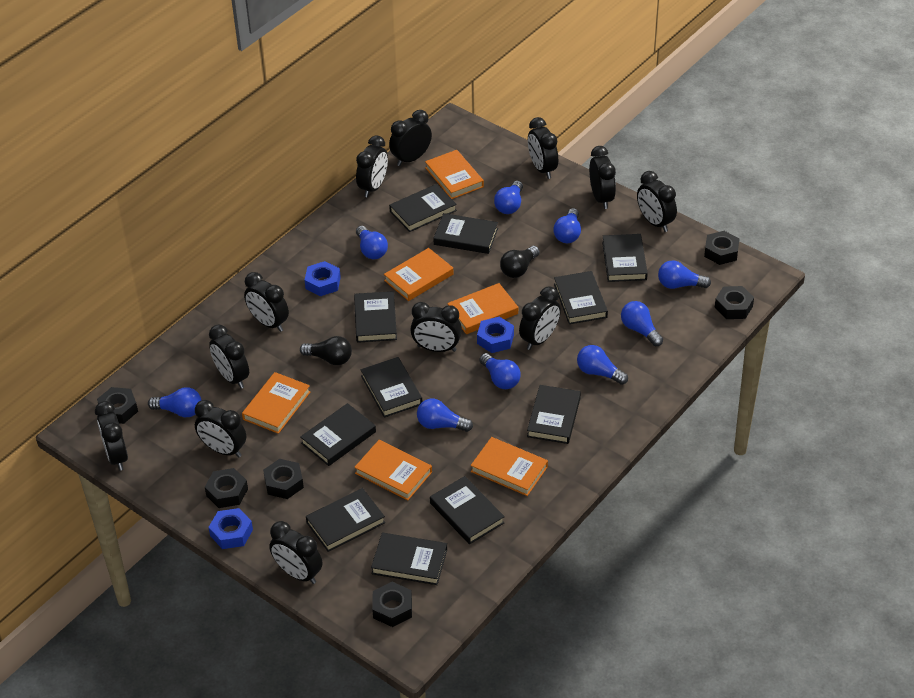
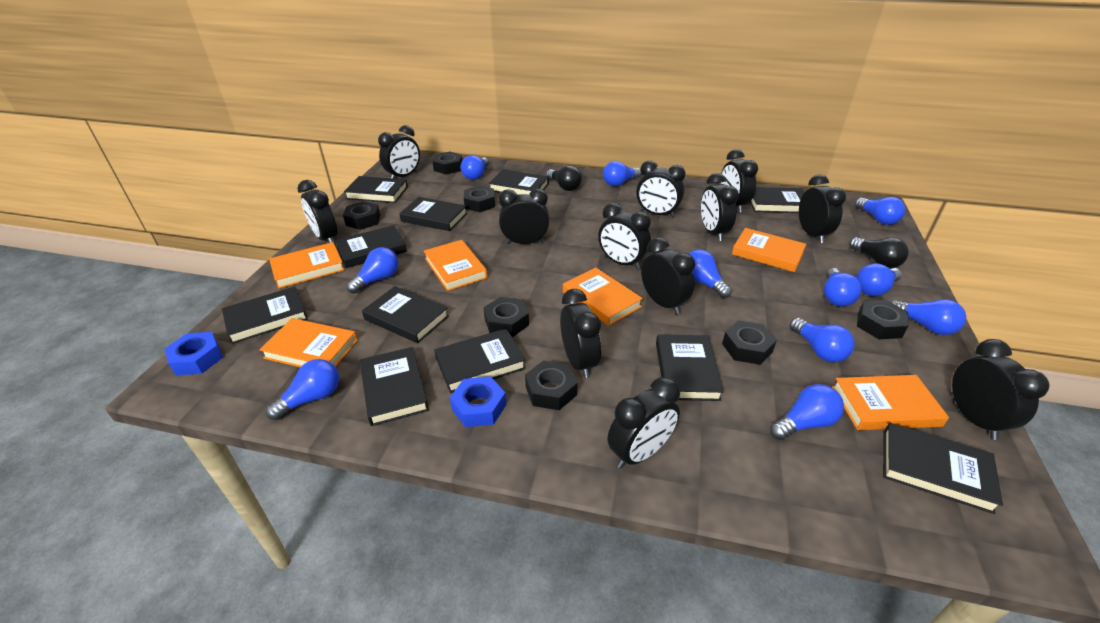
black nut: 6 -> 7
blue light bulb: 9 -> 11
blue nut: 3 -> 2

